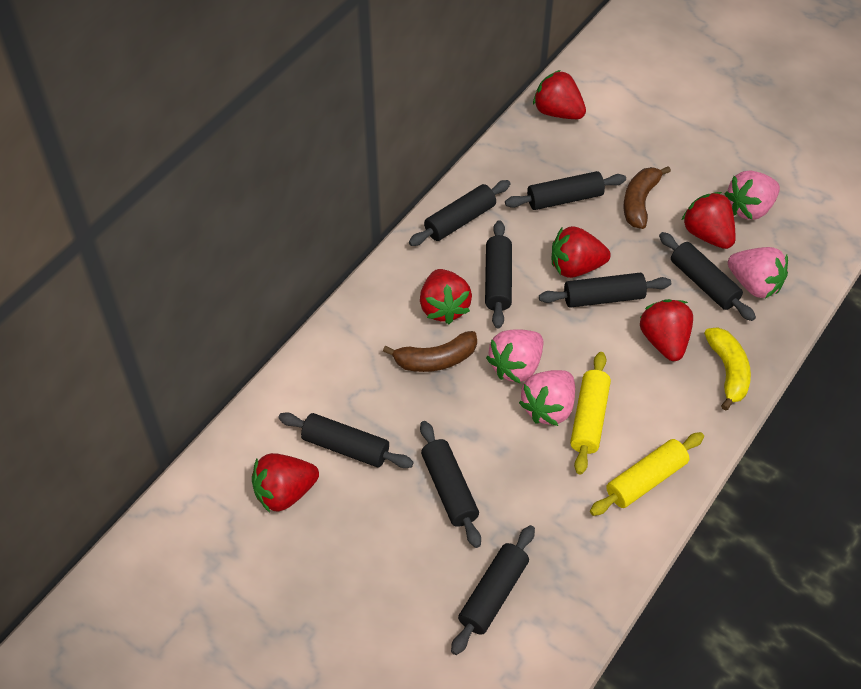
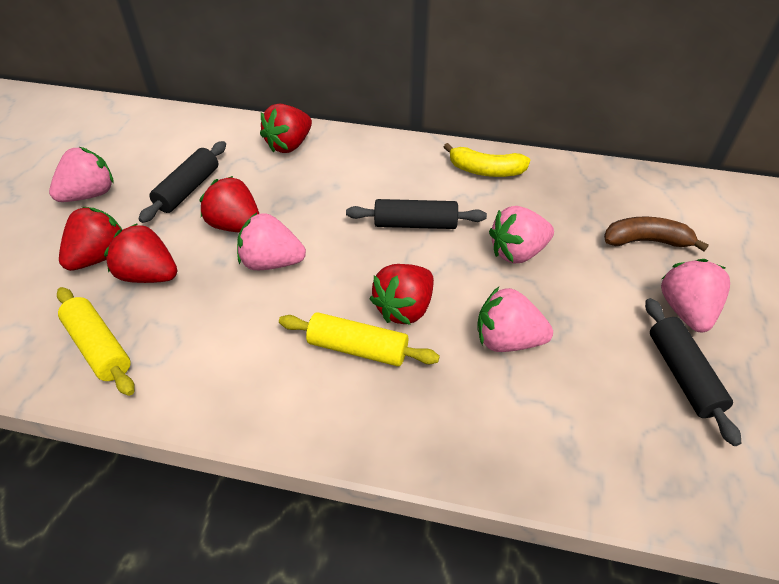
black rolling pin: 8 -> 3
brown banana: 2 -> 1
pink strawberry: 4 -> 5
red strawberry: 6 -> 5

